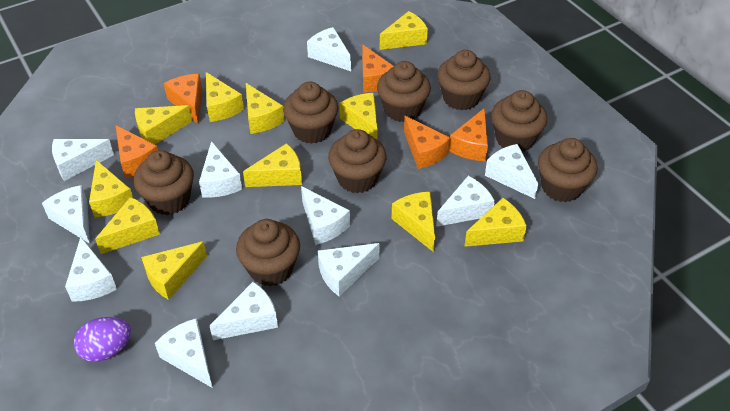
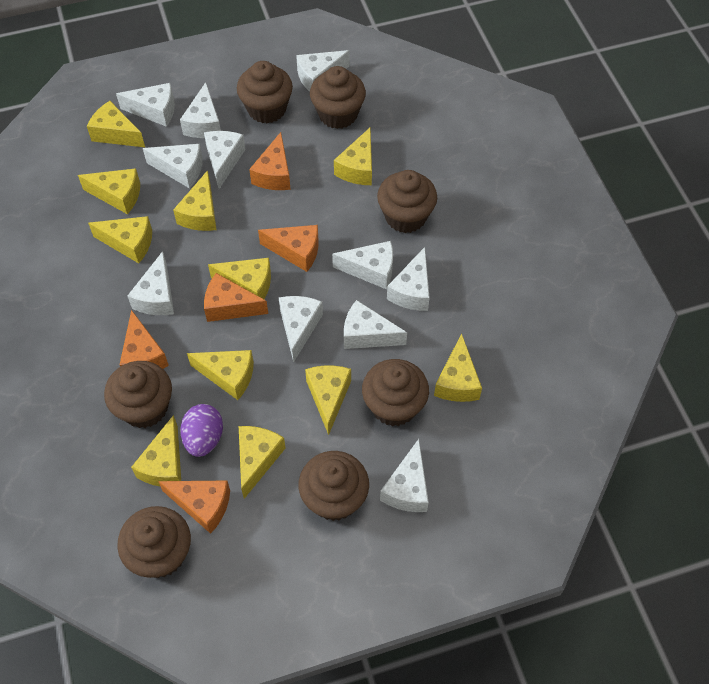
brown cupcake: 8 -> 7

